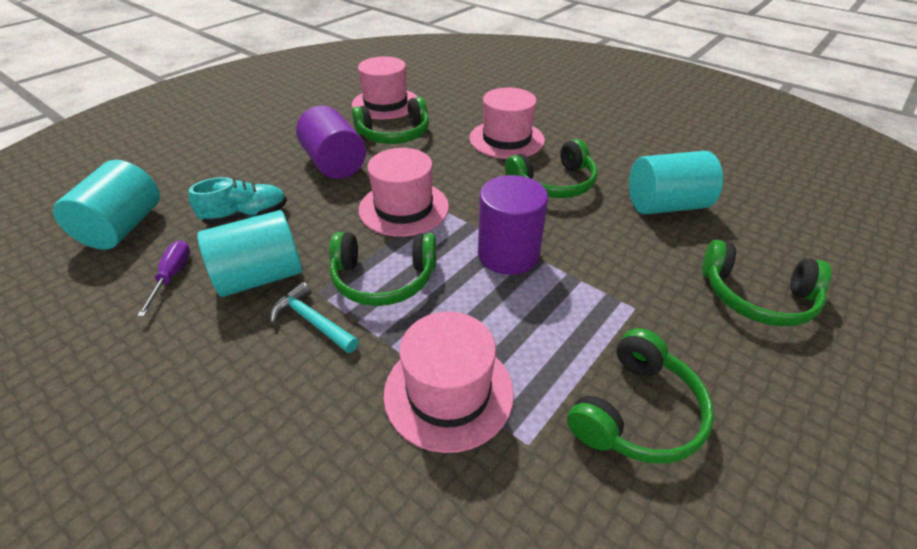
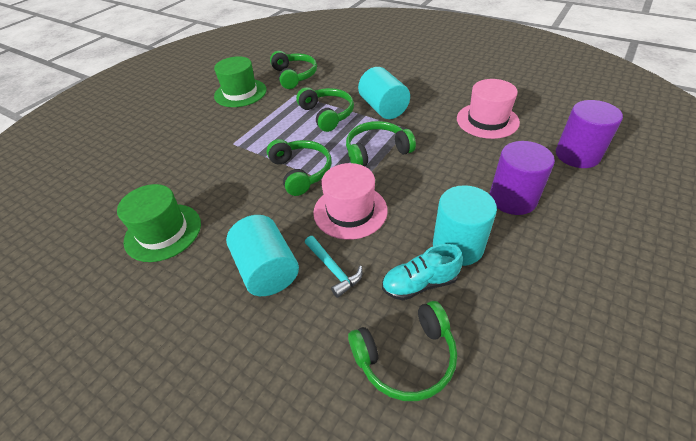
green hat: 0 -> 2
pink hat: 4 -> 2
purple screwdriver: 1 -> 0

